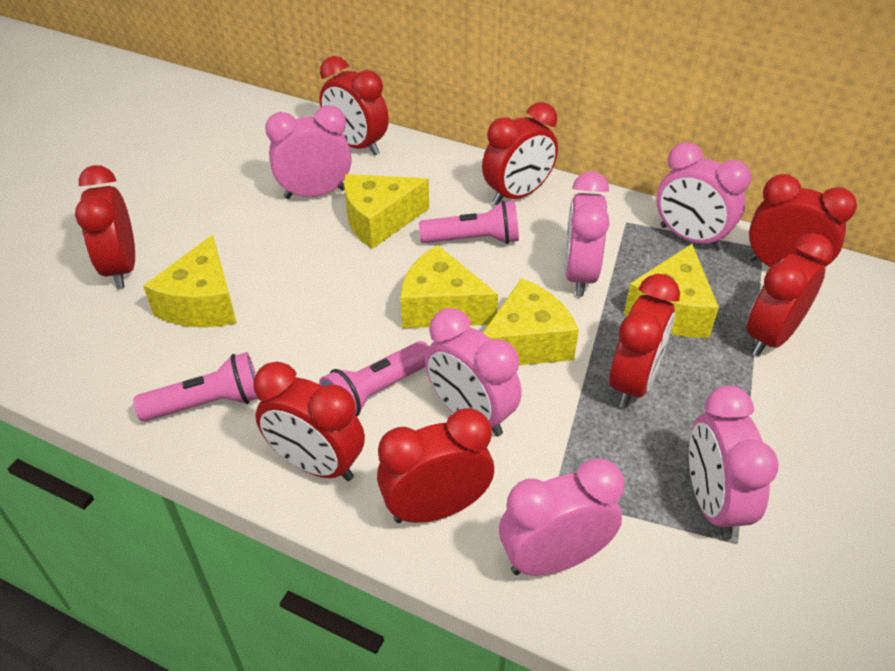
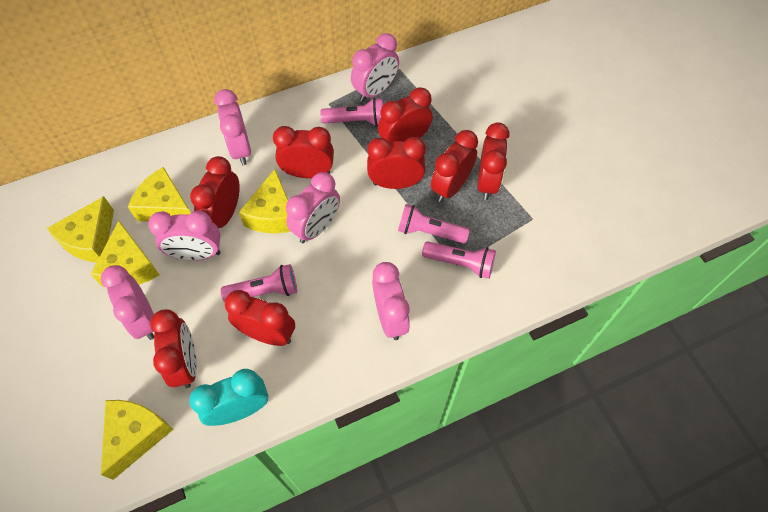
pink flashlight: 3 -> 4
turquoise clock: 0 -> 1

